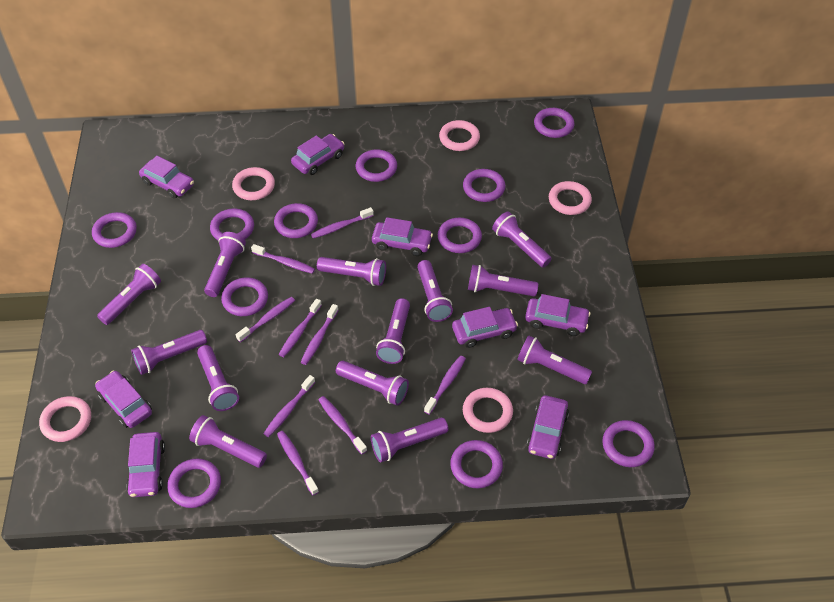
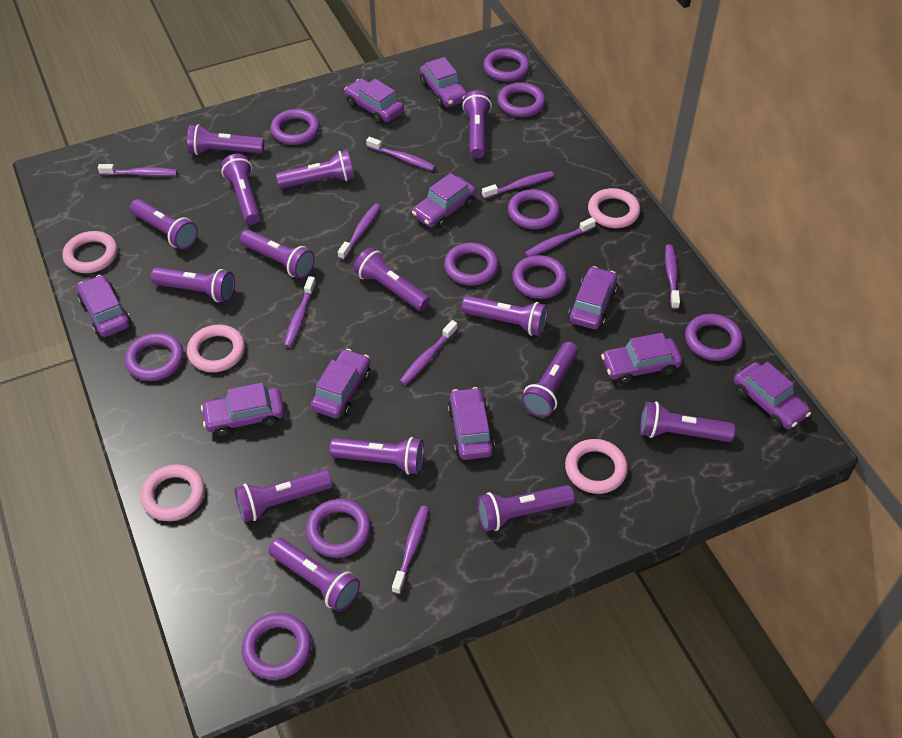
purple car: 8 -> 10
purple flashlight: 13 -> 15
purple ring: 11 -> 10

